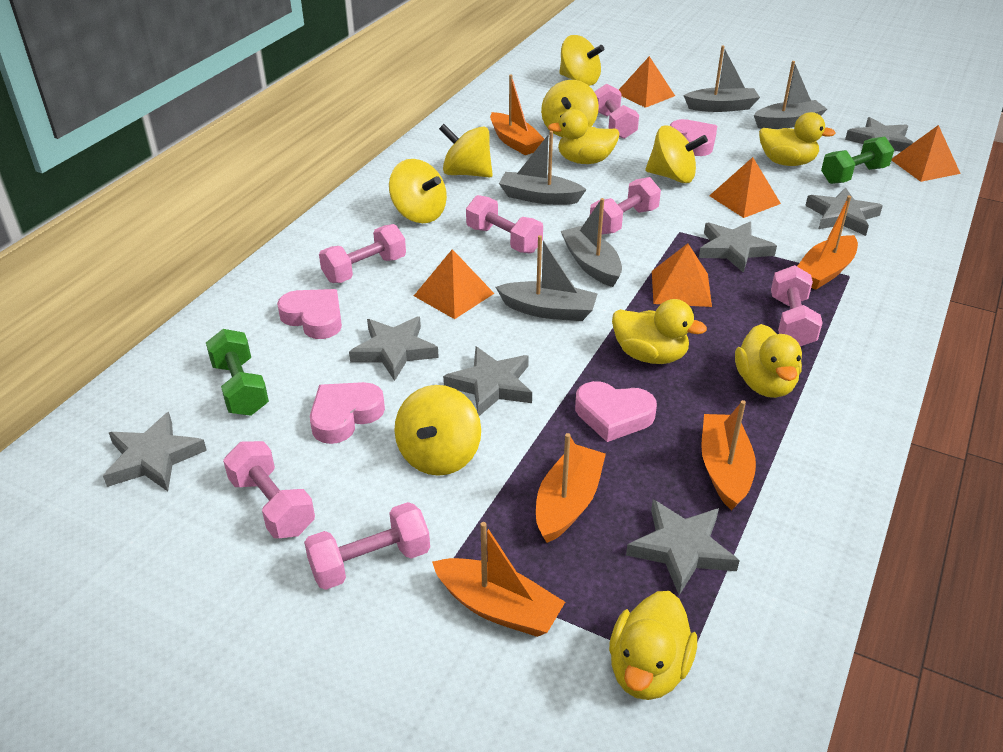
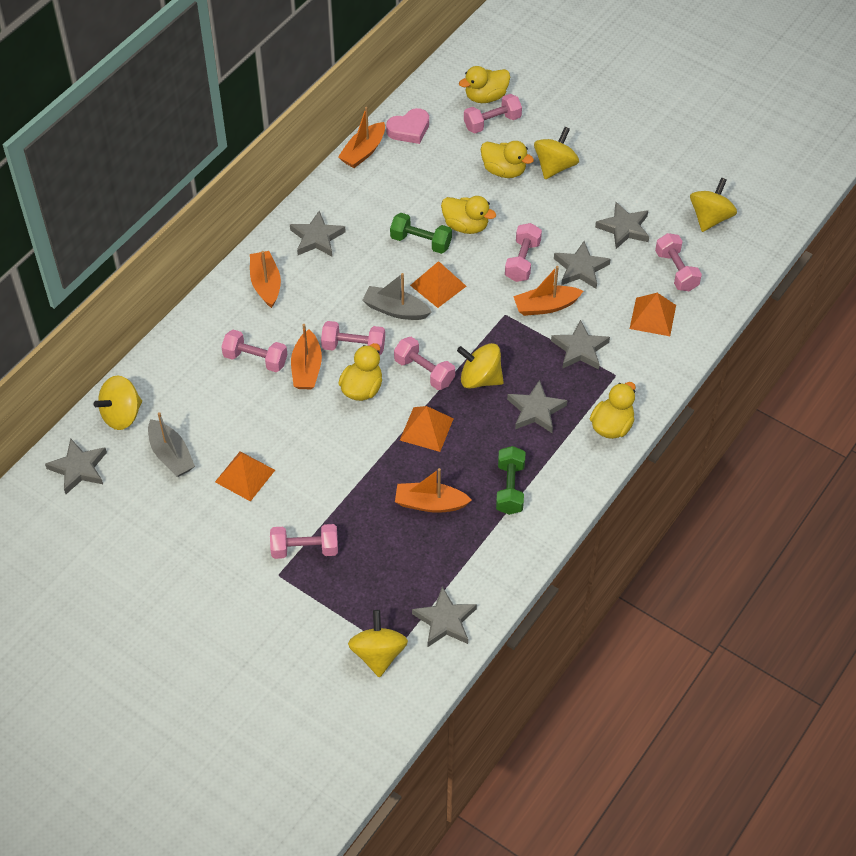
grey boat: 5 -> 2
orange pyramid: 5 -> 4
pink heart: 4 -> 1
yellow spinning top: 6 -> 5

